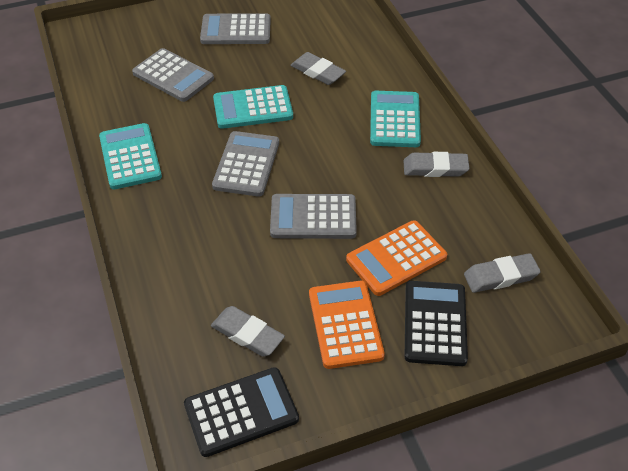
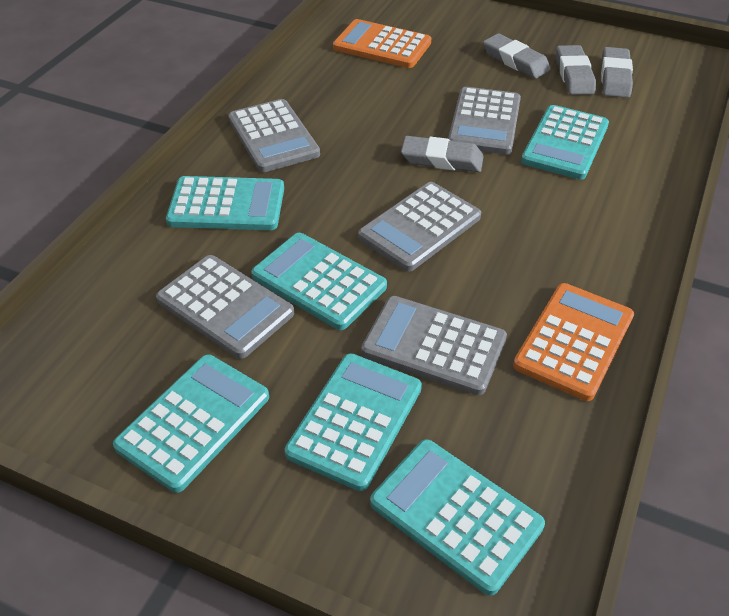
black calculator: 2 -> 0
grey calculator: 4 -> 5
turquoise calculator: 3 -> 6

